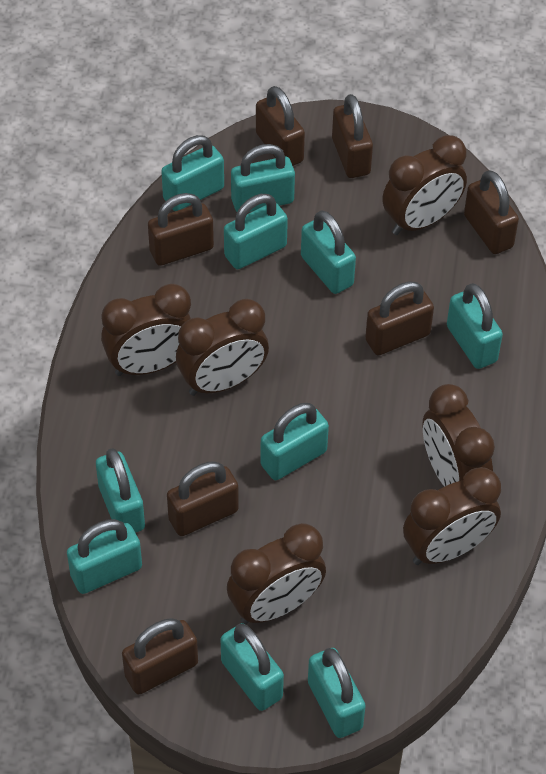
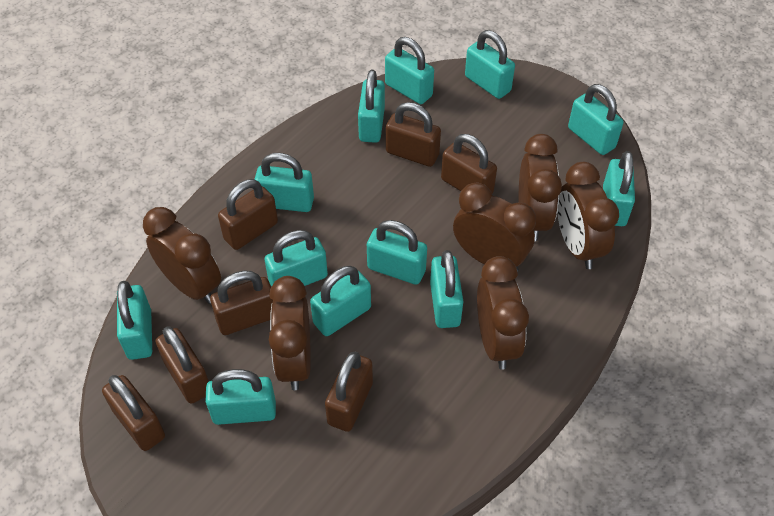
turquoise padlock: 10 -> 12

